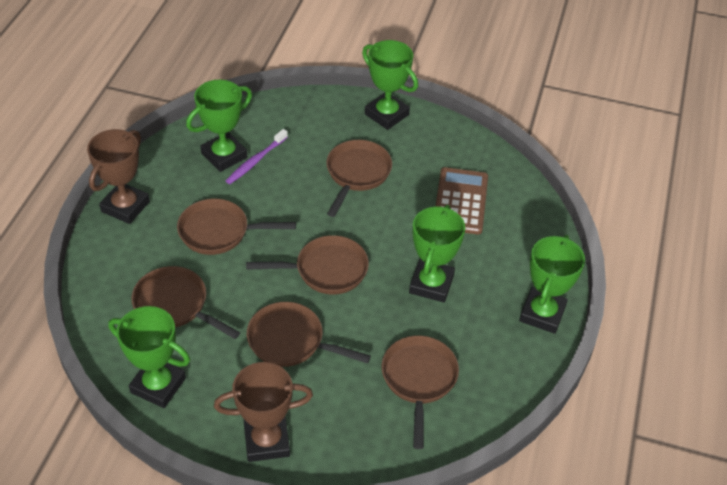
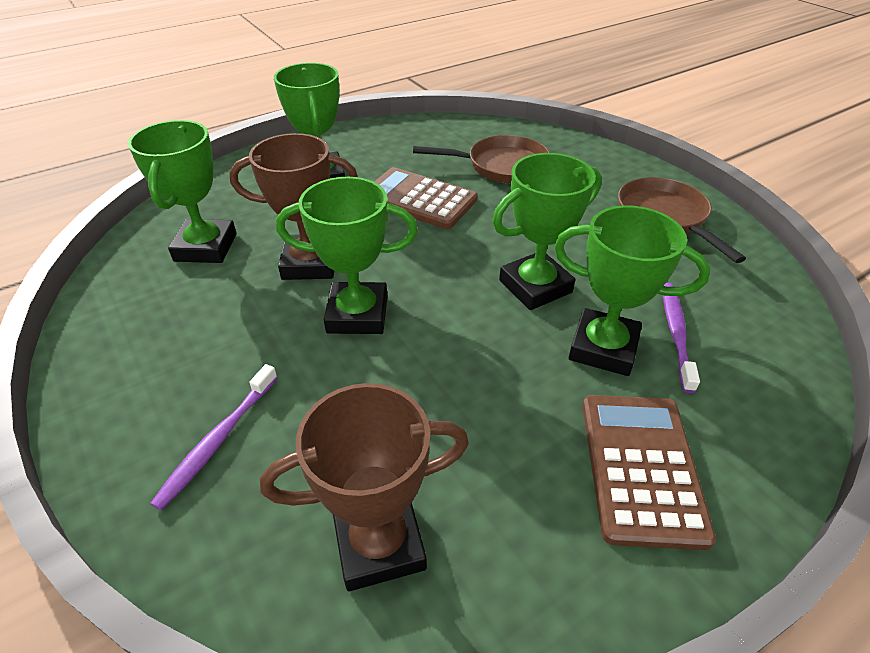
brown calculator: 1 -> 2
brown pan: 6 -> 2
purple toothbrush: 1 -> 2

